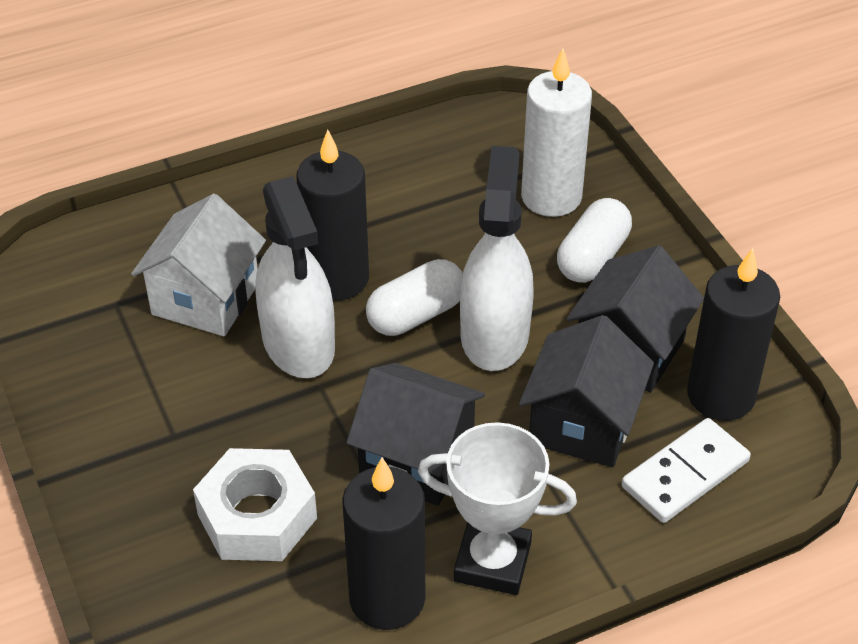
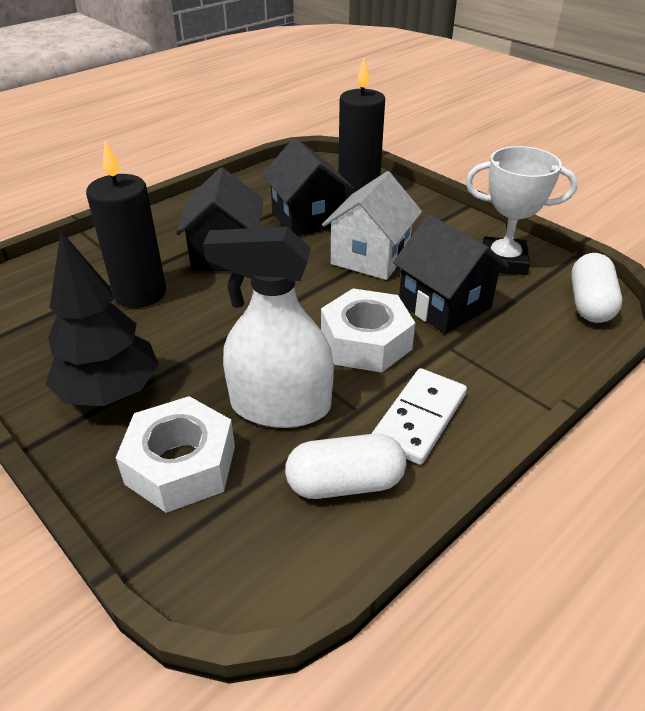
black candle: 3 -> 2
black tree: 0 -> 1
white candle: 1 -> 0
white nut: 1 -> 2
white spray bottle: 2 -> 1

